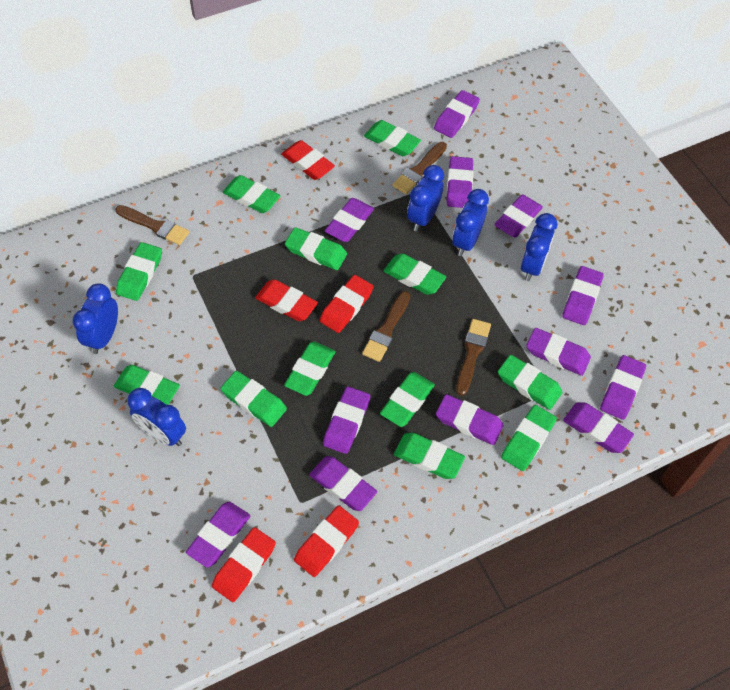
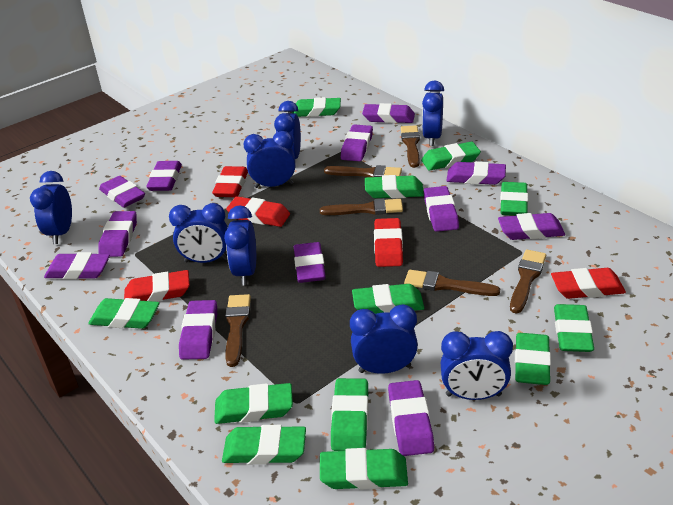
blue clock: 5 -> 8
brown brush: 4 -> 6

